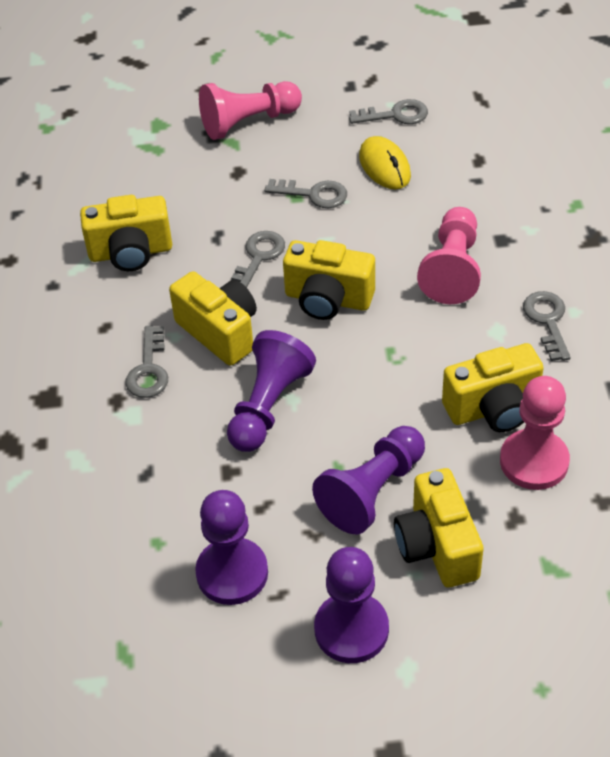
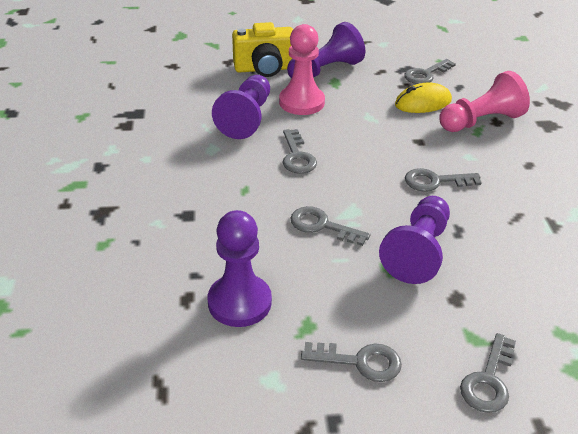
grey key: 5 -> 6
pink pawn: 3 -> 2
yellow camera: 5 -> 1

